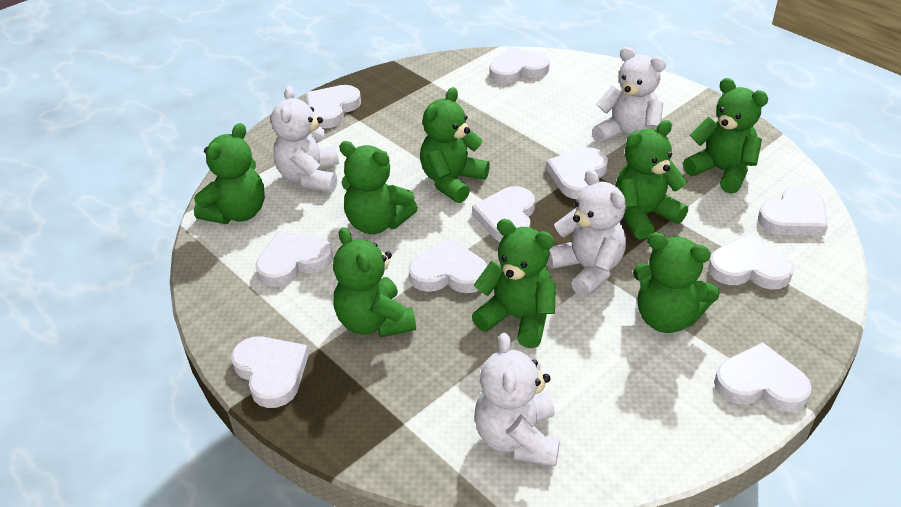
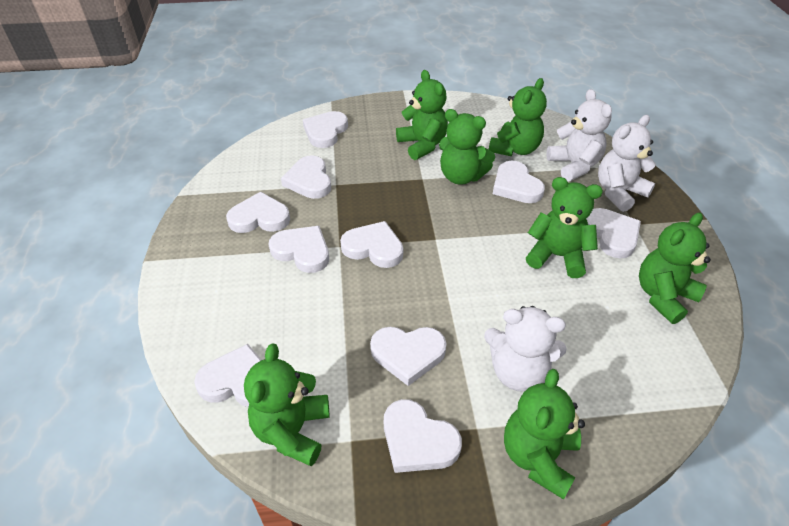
green teddy bear: 8 -> 7
white teddy bear: 4 -> 3

